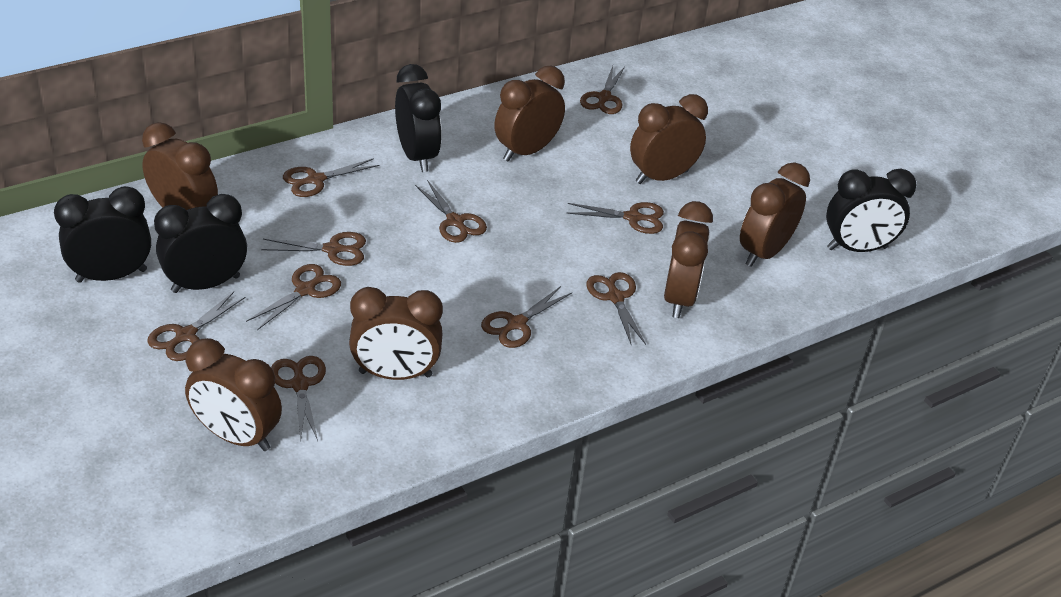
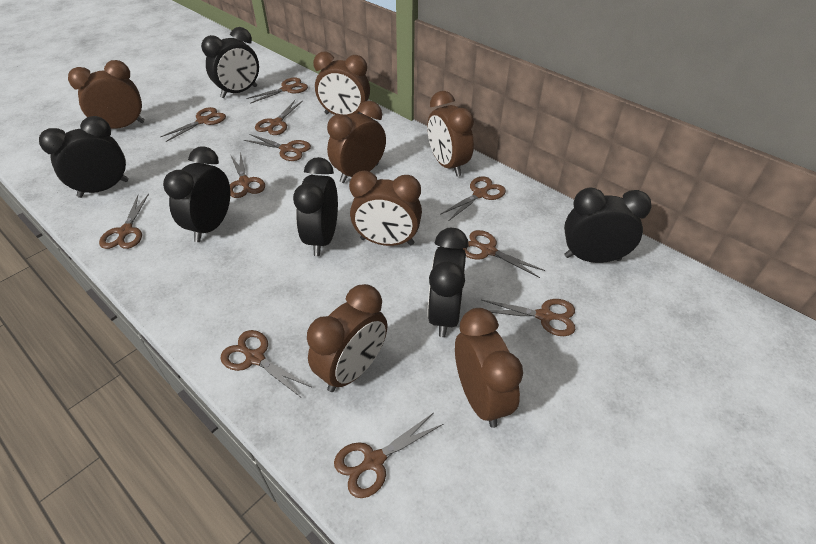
black clock: 4 -> 6
brown scissors: 10 -> 11

